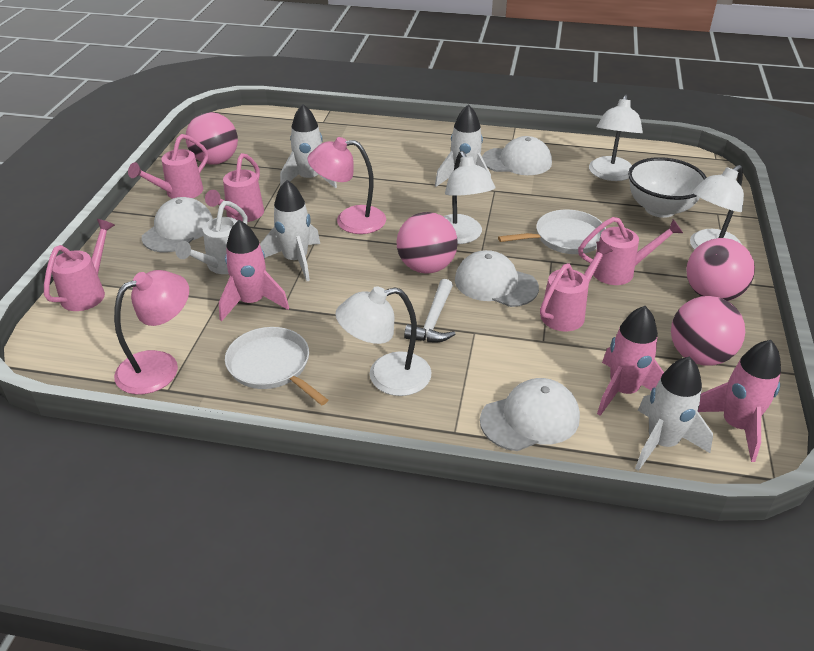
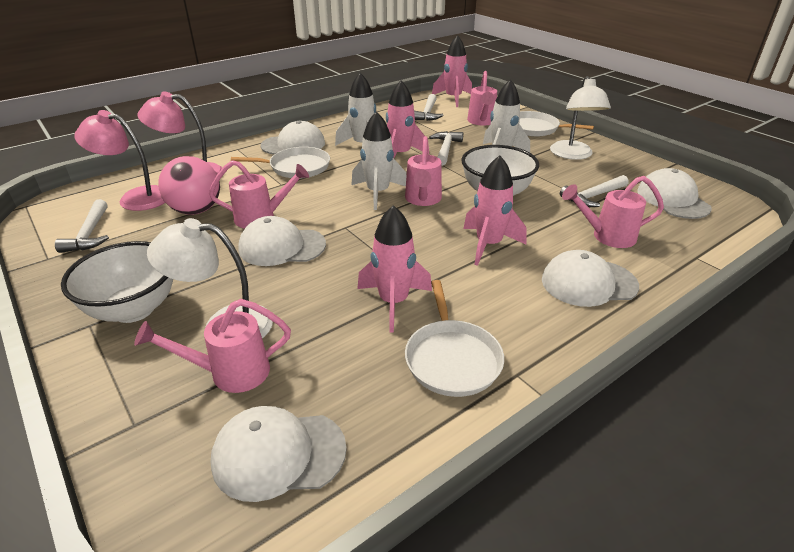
pink ball: 4 -> 1
pink rocket: 3 -> 4
white bowl: 1 -> 2
white cap: 4 -> 5
white hammer: 1 -> 4
white lamp: 4 -> 2
white pan: 2 -> 3
white rocket: 4 -> 3
white watering can: 1 -> 0

